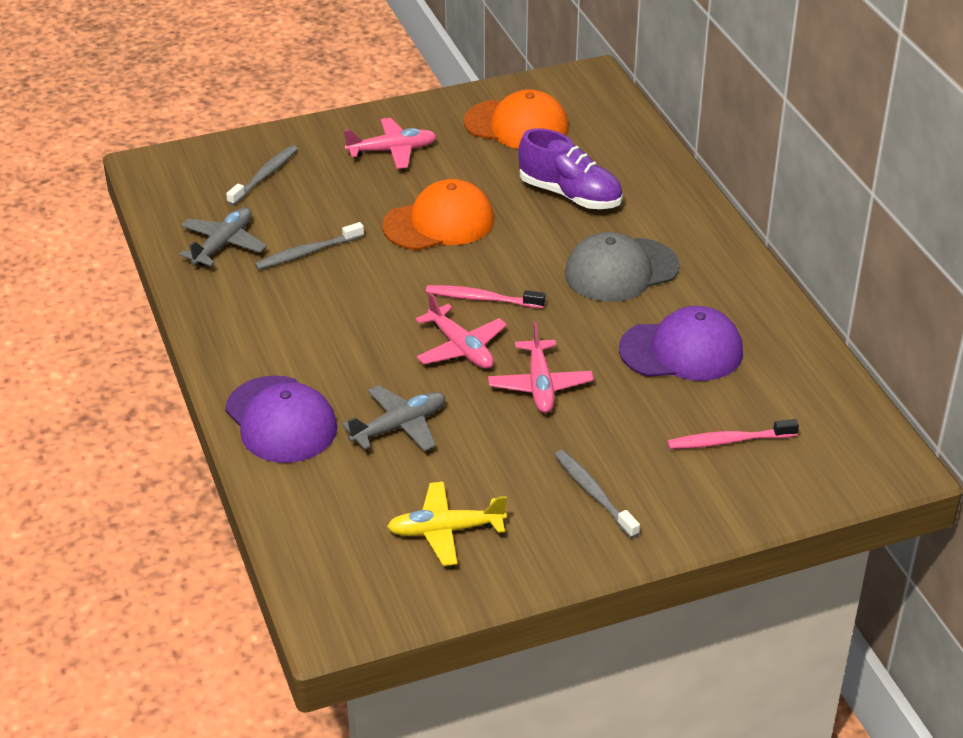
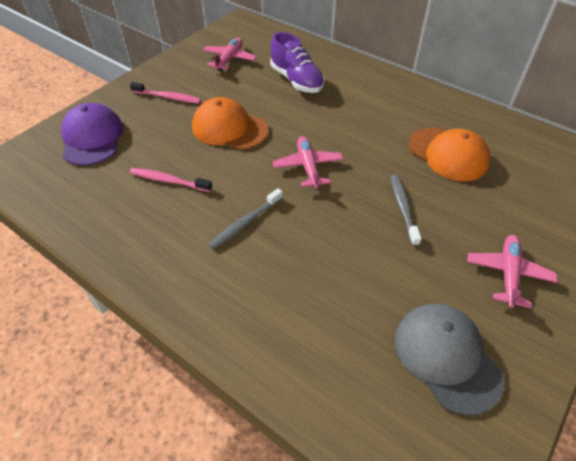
grey plane: 2 -> 0
grey toothbrush: 3 -> 2
purple cap: 2 -> 1
yellow plane: 1 -> 0

